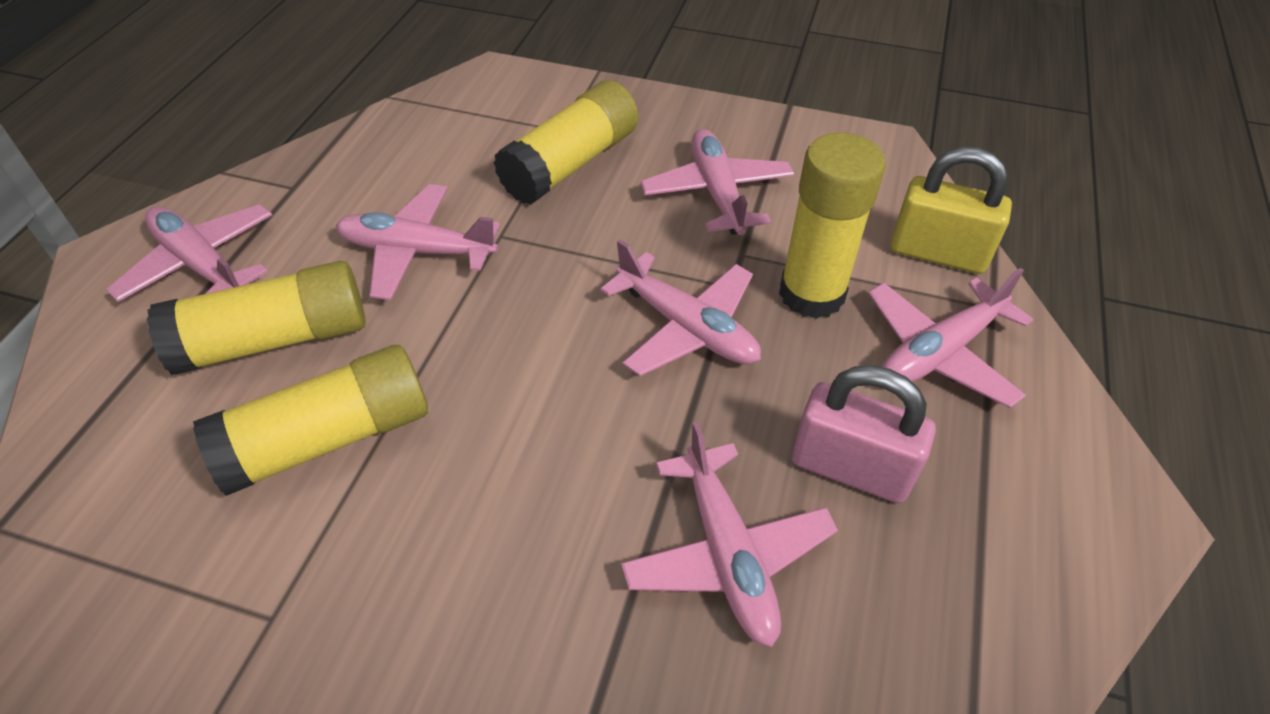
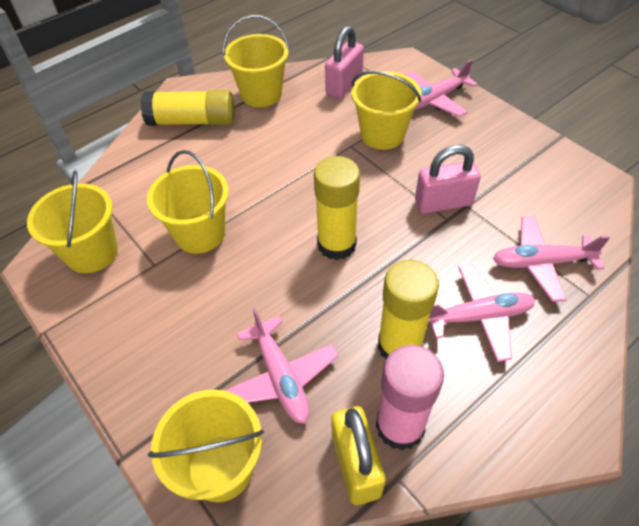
pink glue stick: 0 -> 1
pink padlock: 1 -> 2
pink plane: 6 -> 4
yellow bucket: 0 -> 5
yellow glue stick: 4 -> 3

